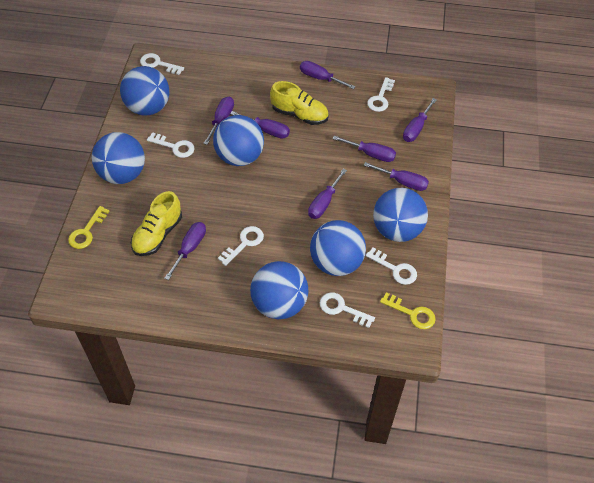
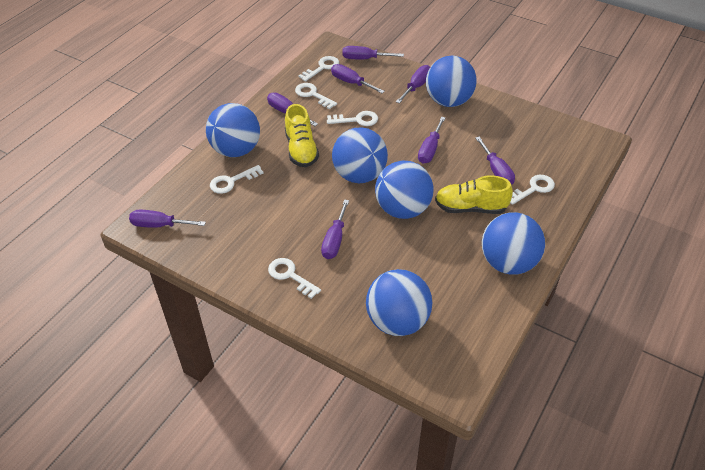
yellow key: 2 -> 0

